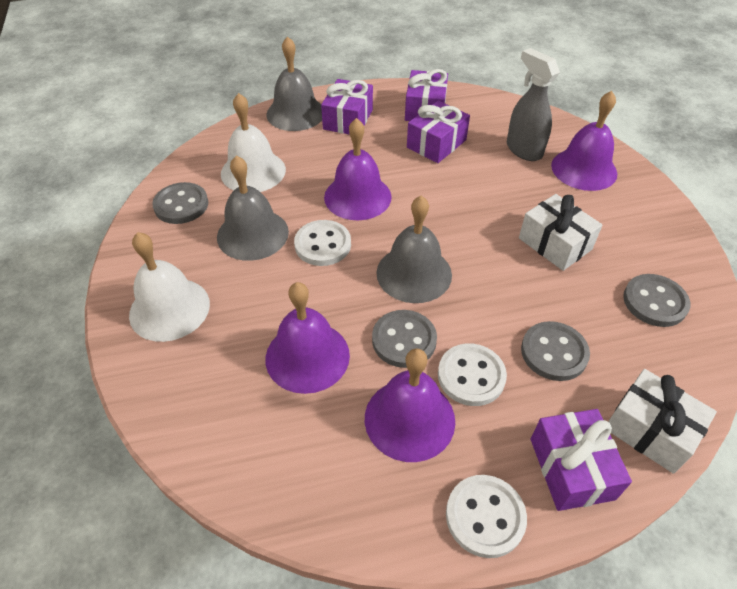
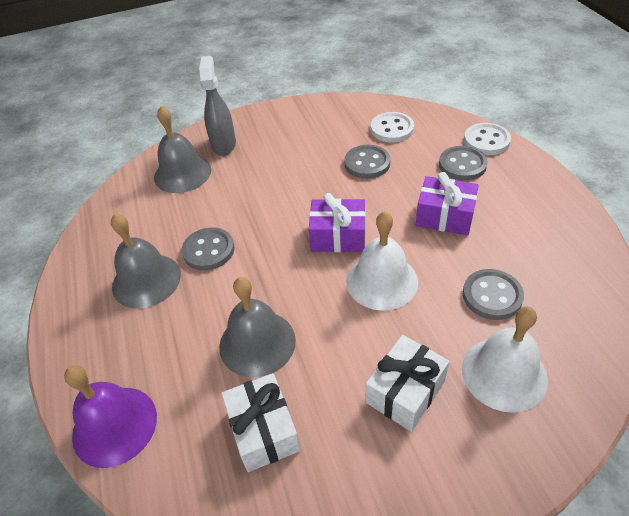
purple bell: 4 -> 1
purple gift: 4 -> 2
white button: 3 -> 2

